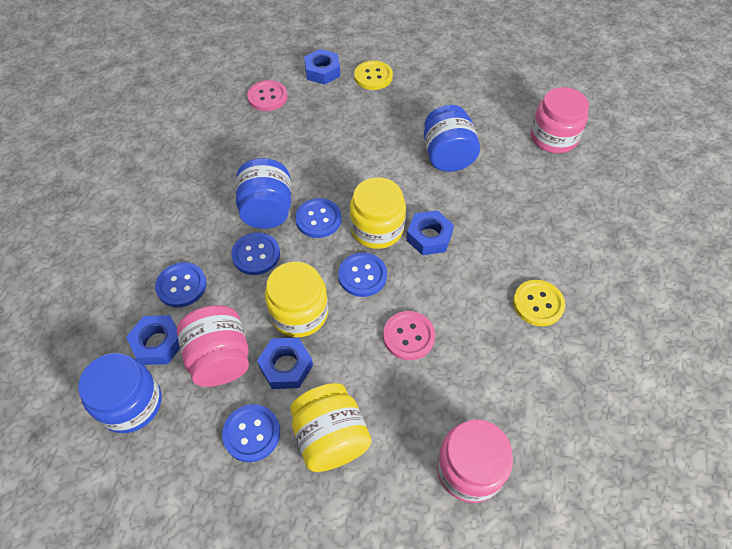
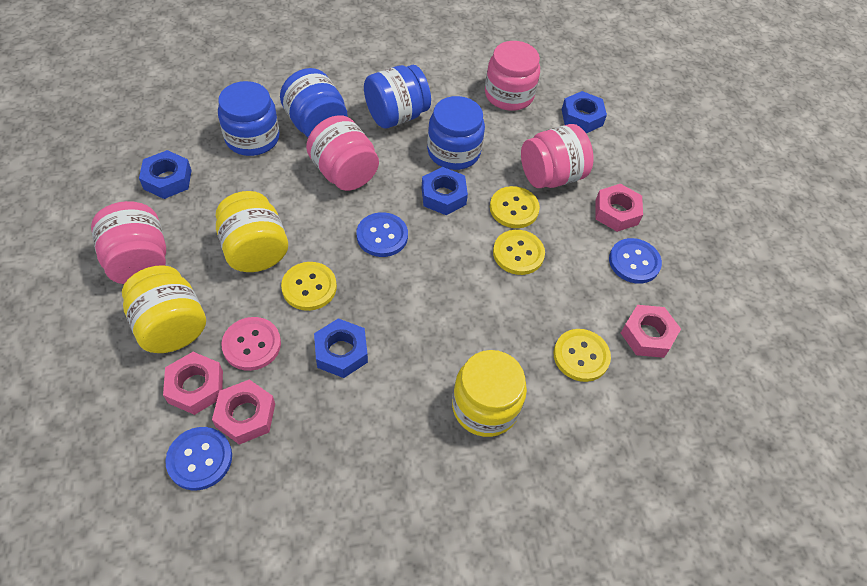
blue button: 5 -> 3
blue jar: 3 -> 4
pink button: 2 -> 1
pink jar: 3 -> 4
pink nut: 0 -> 4
yellow button: 2 -> 4

